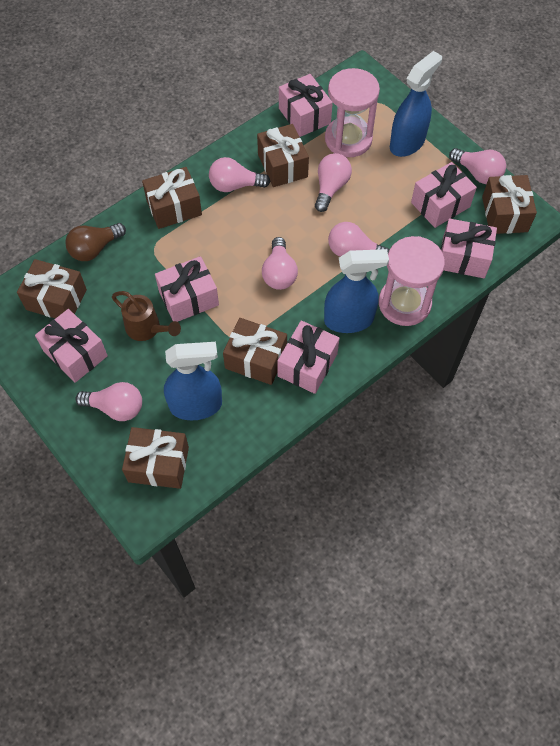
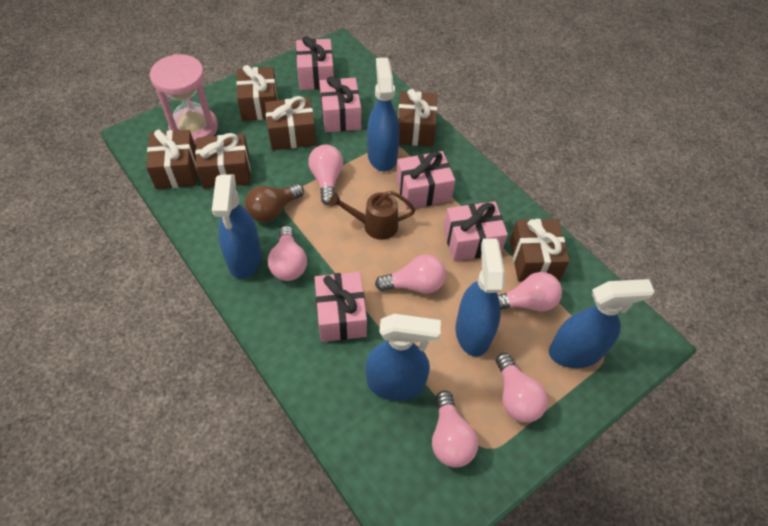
blue spray bottle: 3 -> 5
pink gift: 6 -> 5
pink hourglass: 2 -> 1

